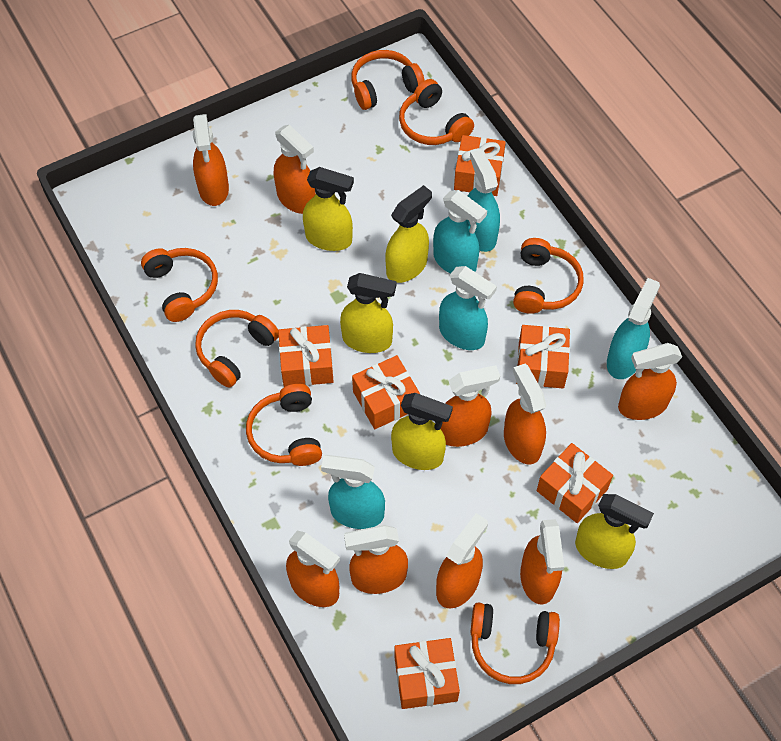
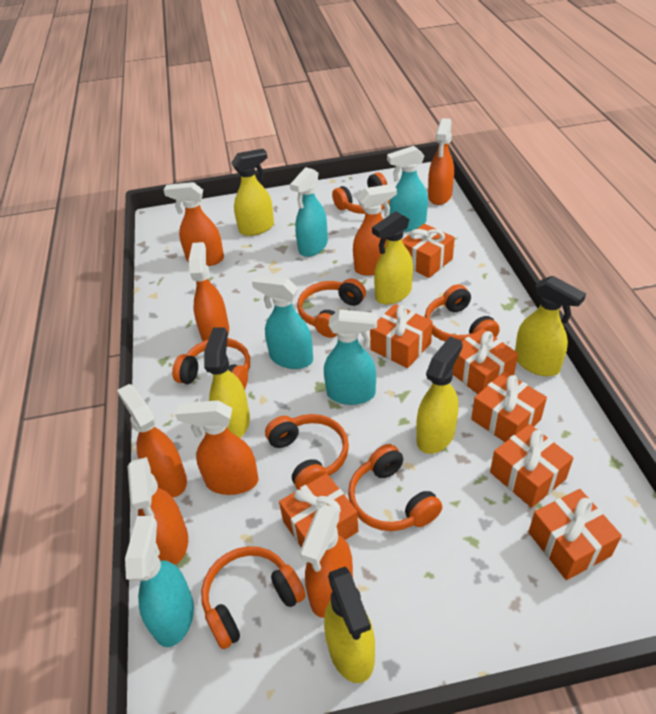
orange gift: 6 -> 7
orange spray bottle: 9 -> 8
yellow spray bottle: 5 -> 6

